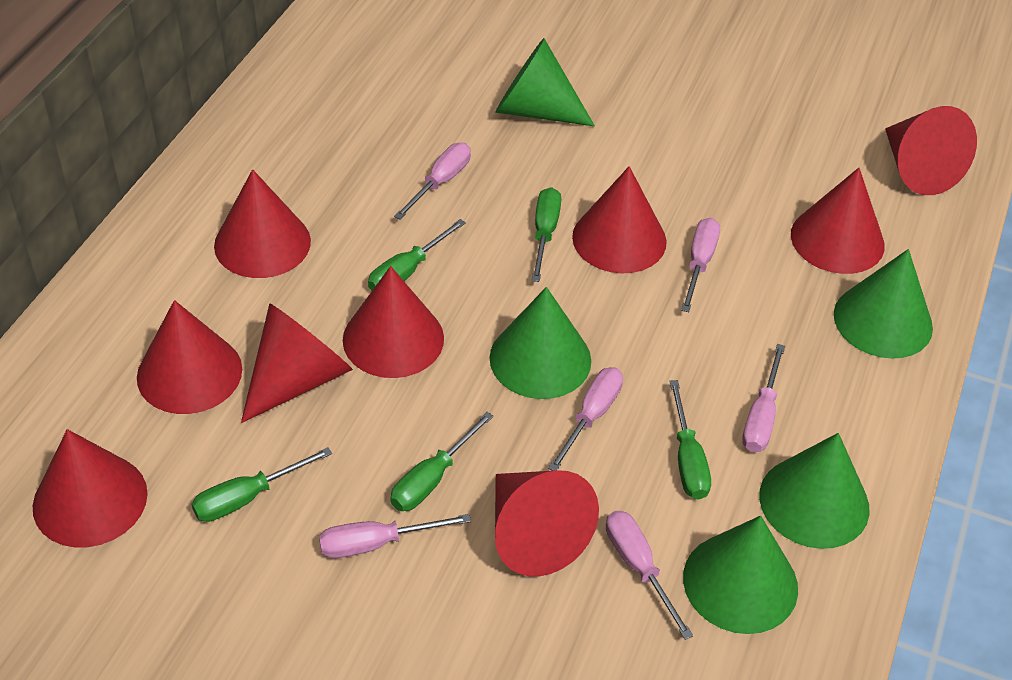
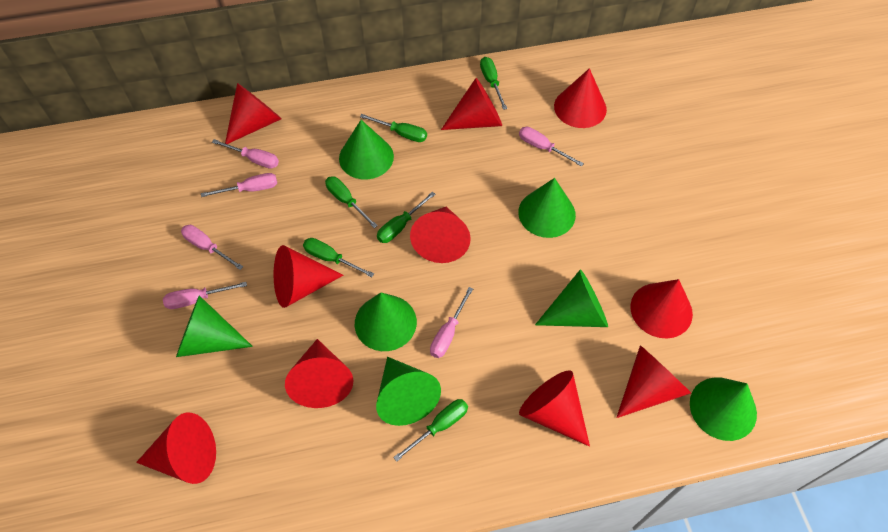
green cone: 5 -> 7
green screwdriver: 5 -> 6
red cone: 9 -> 10

